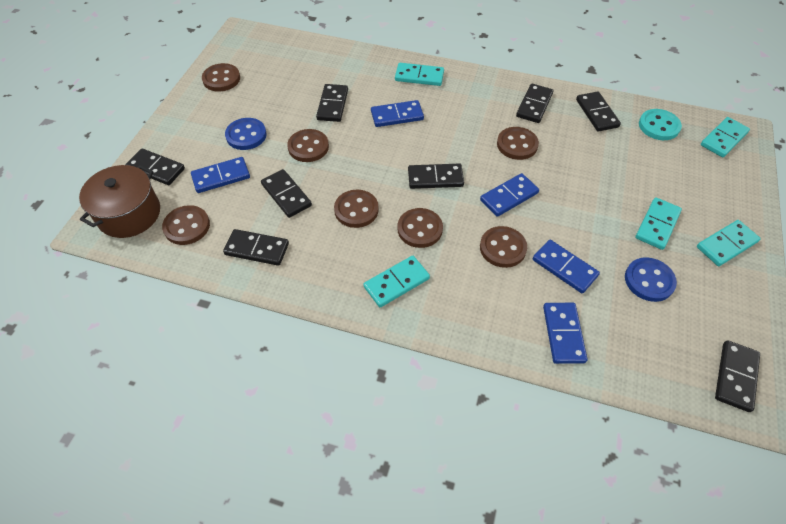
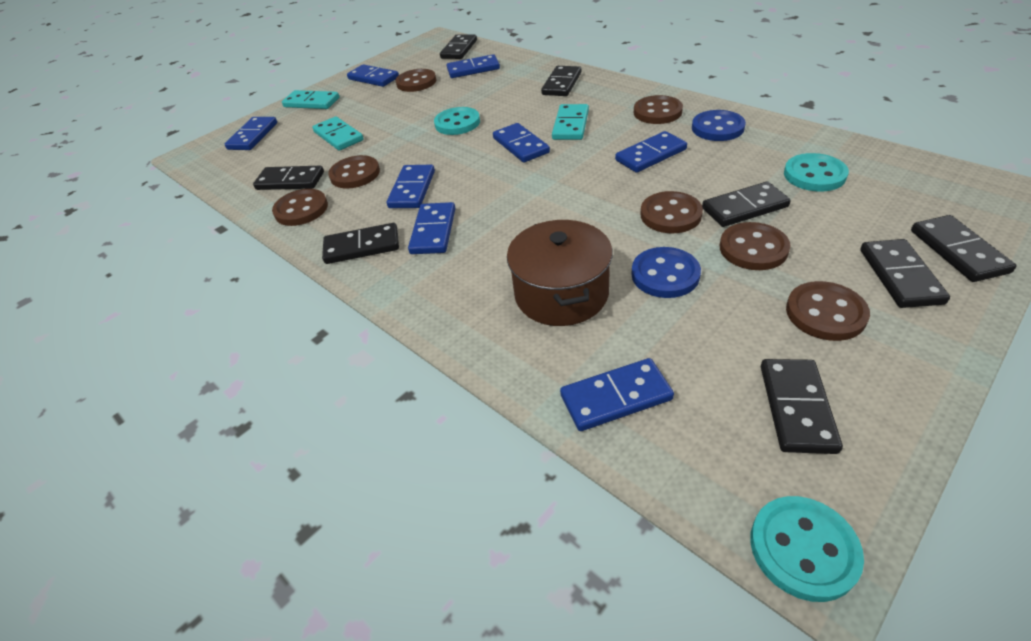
blue domino: 5 -> 8
turquoise button: 1 -> 3
turquoise domino: 5 -> 3

